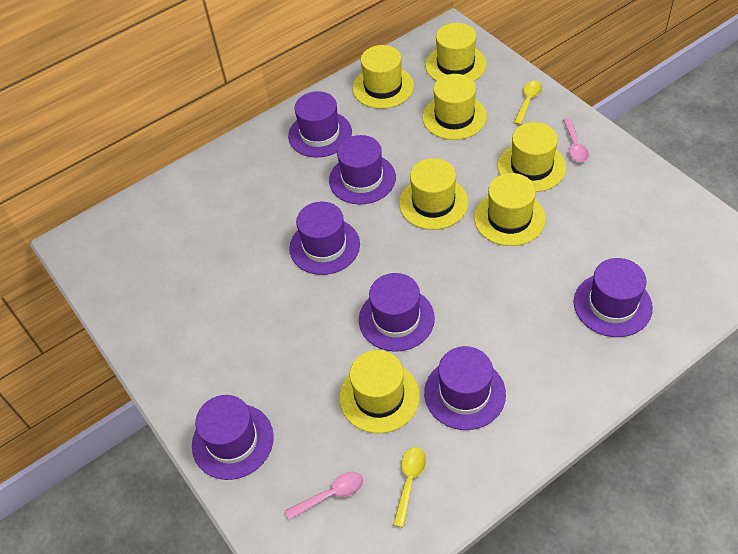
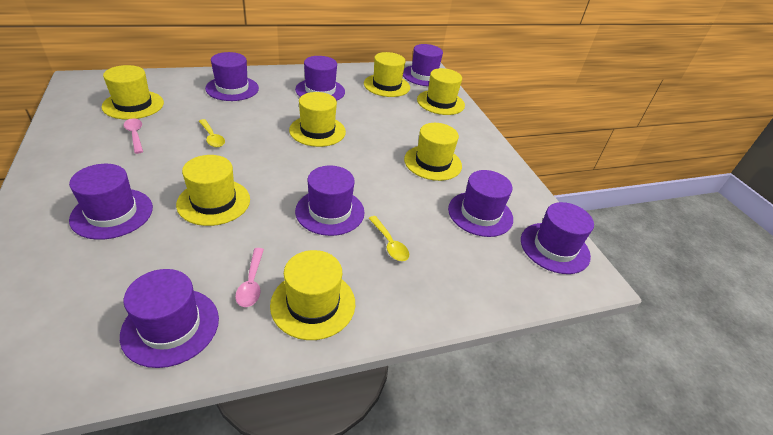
purple hat: 7 -> 8

